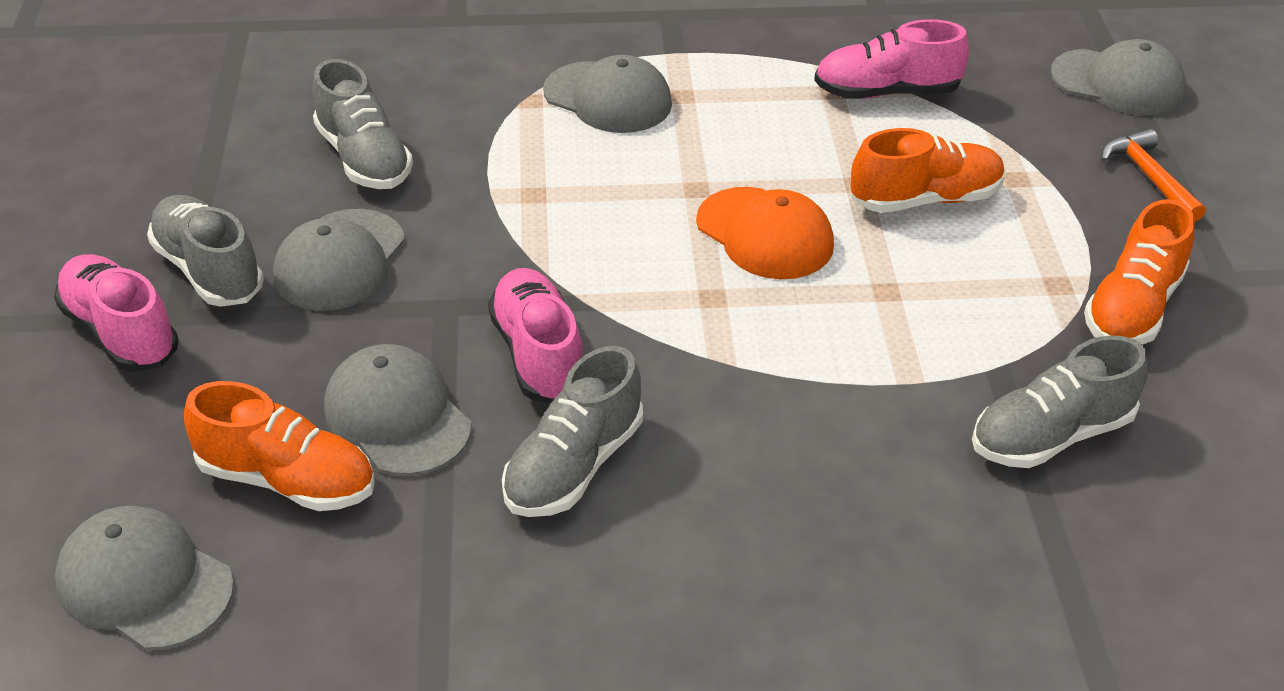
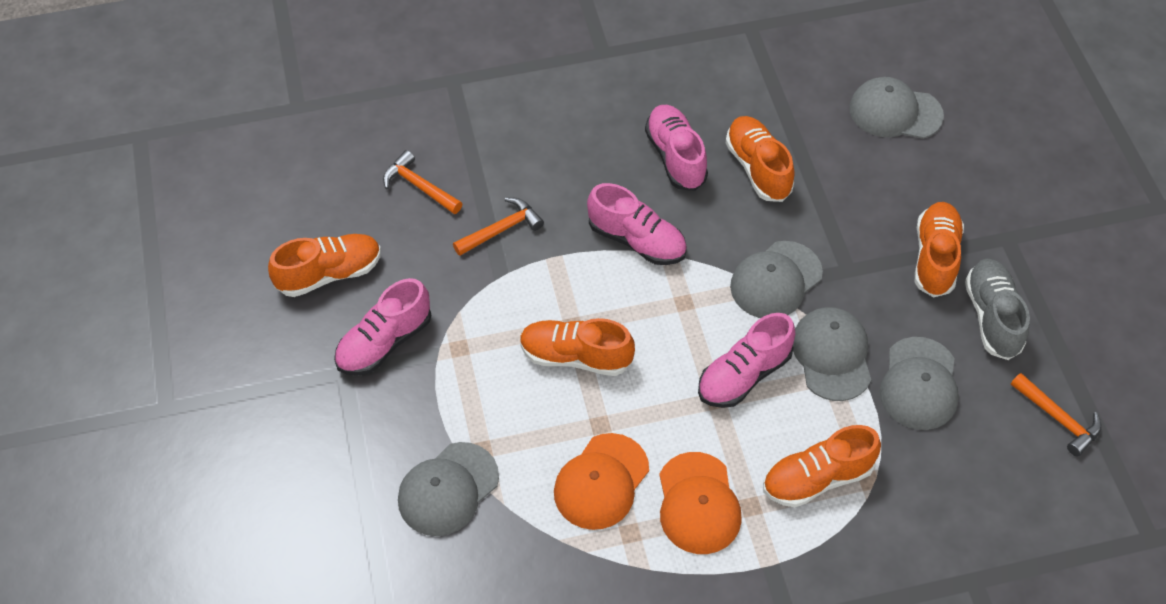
grey shoe: 4 -> 1
orange cap: 1 -> 2
orange hammer: 1 -> 3
orange shoe: 3 -> 5
pink shoe: 3 -> 4

